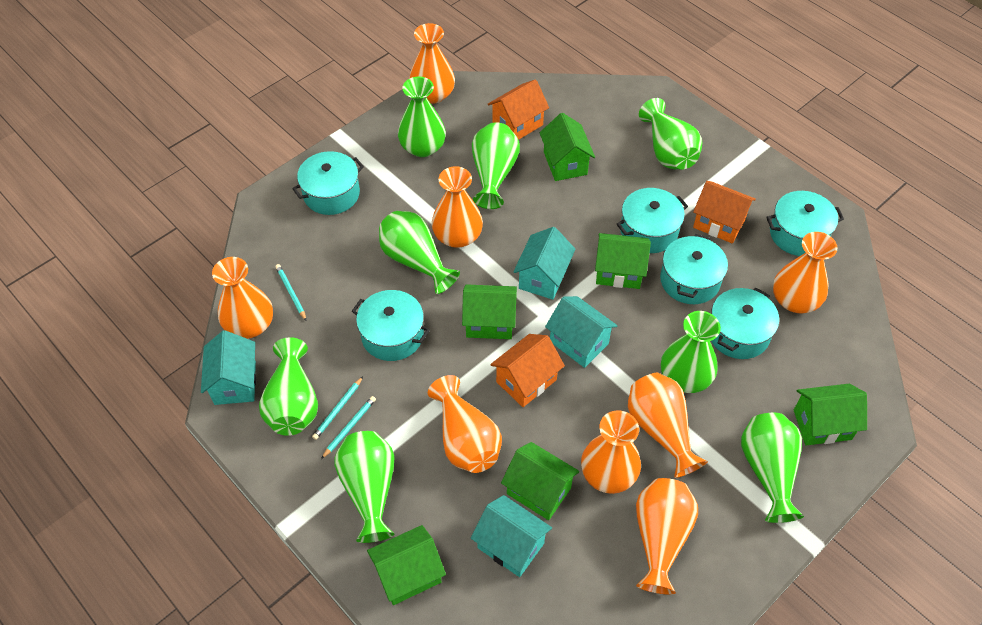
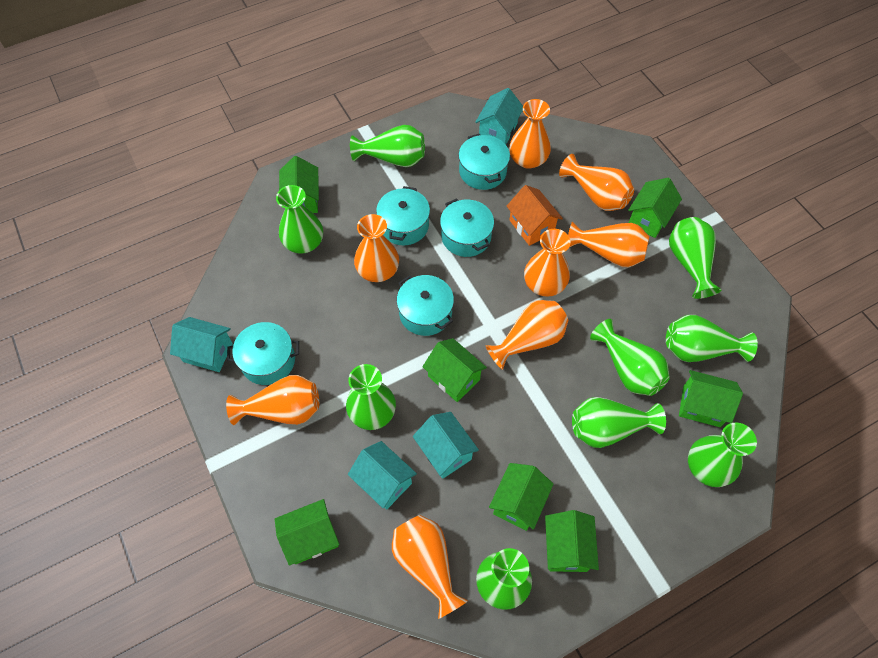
green house: 6 -> 7
green vase: 8 -> 9
orange house: 3 -> 1
turquoise pencil: 3 -> 0
turquoise pot: 6 -> 5

